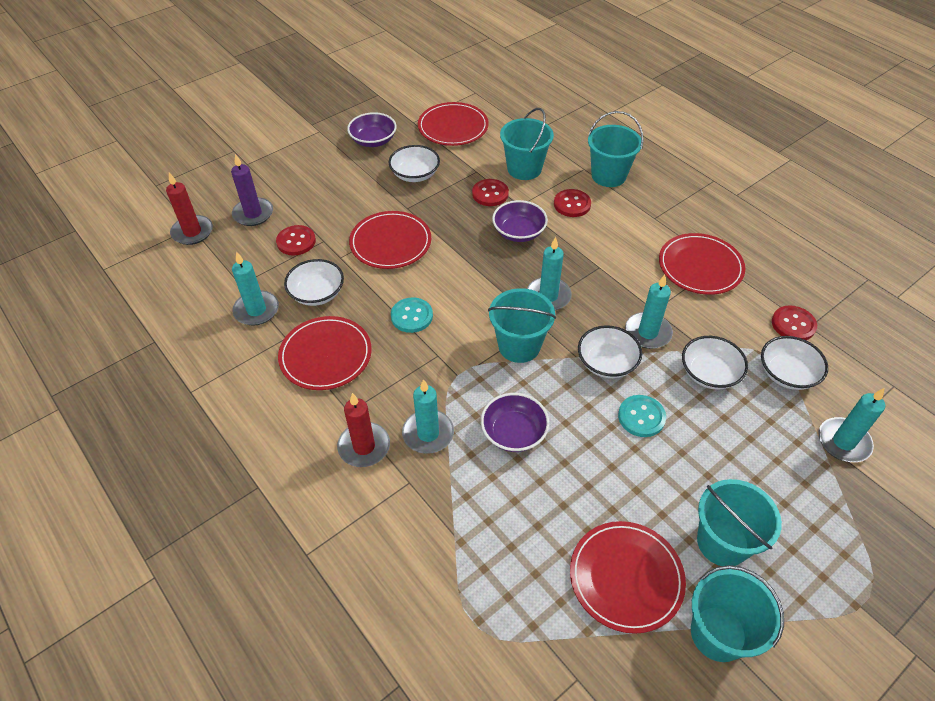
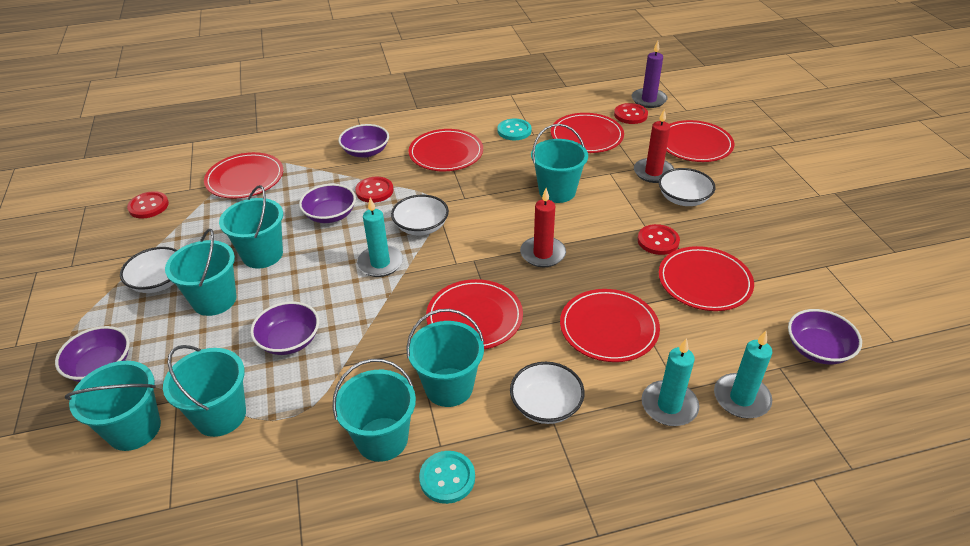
purple bowl: 3 -> 5
red plate: 5 -> 7
turquoise bucket: 5 -> 7
turquoise candle: 5 -> 3
white bowl: 5 -> 4

